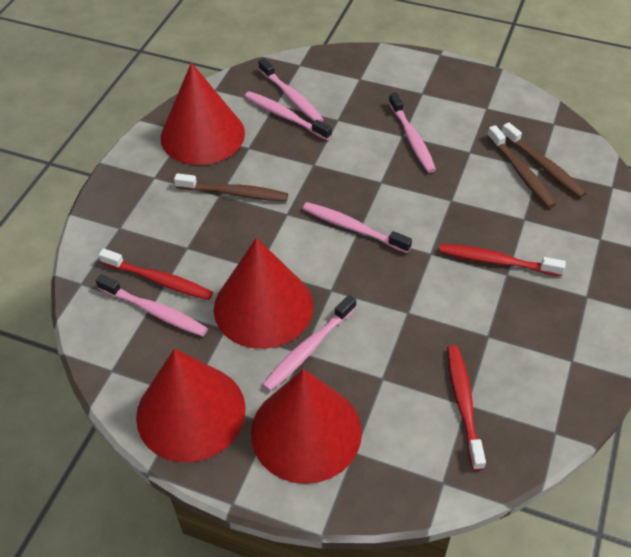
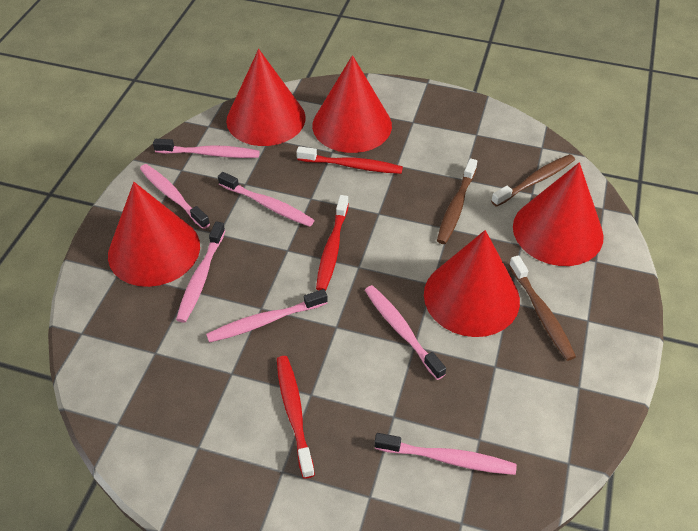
pink toothbrush: 6 -> 7
red cone: 4 -> 5

